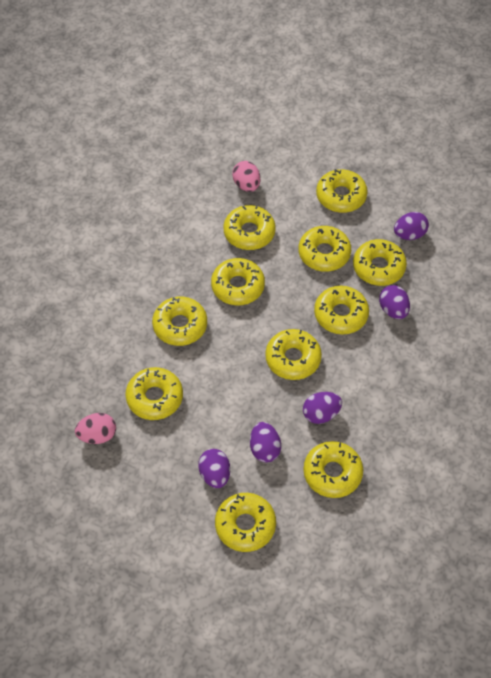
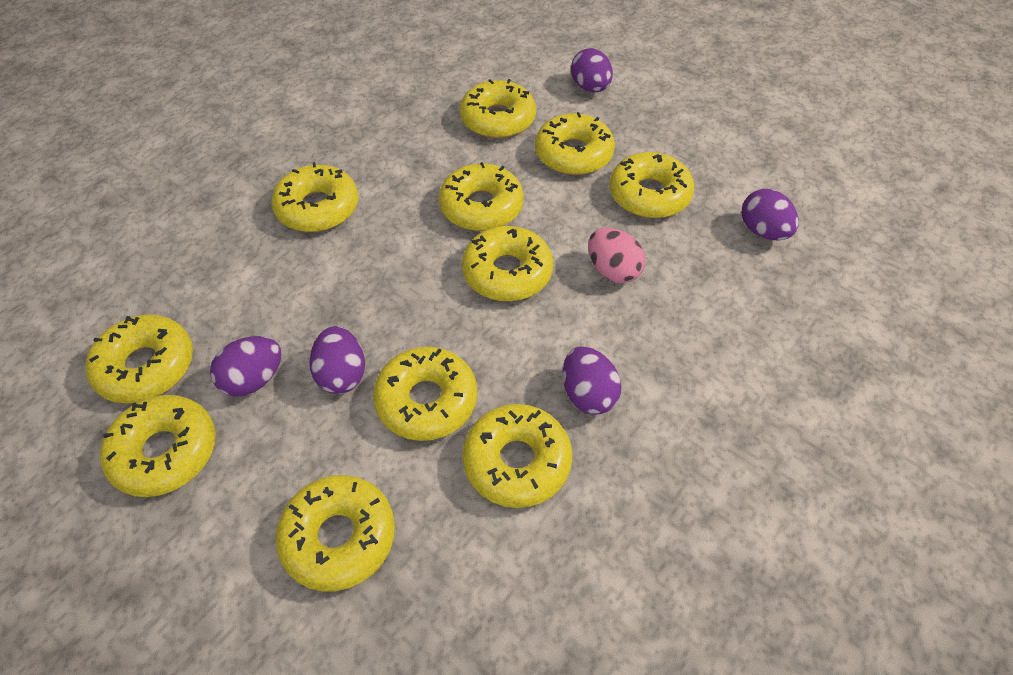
pink egg: 2 -> 1

